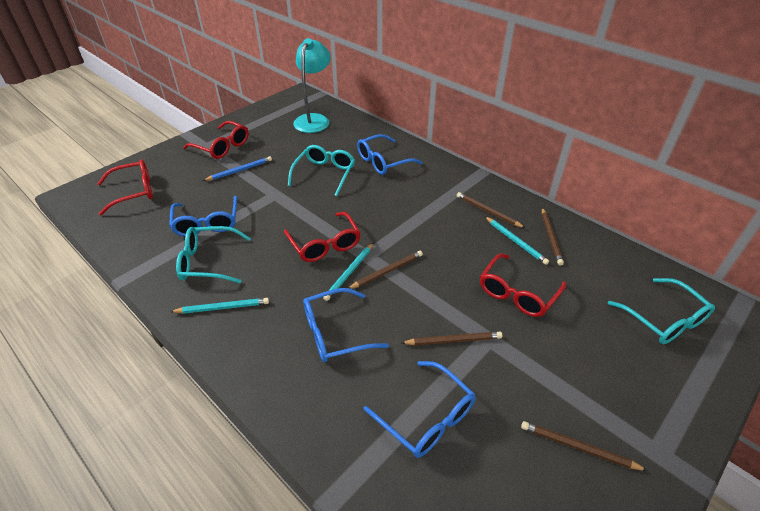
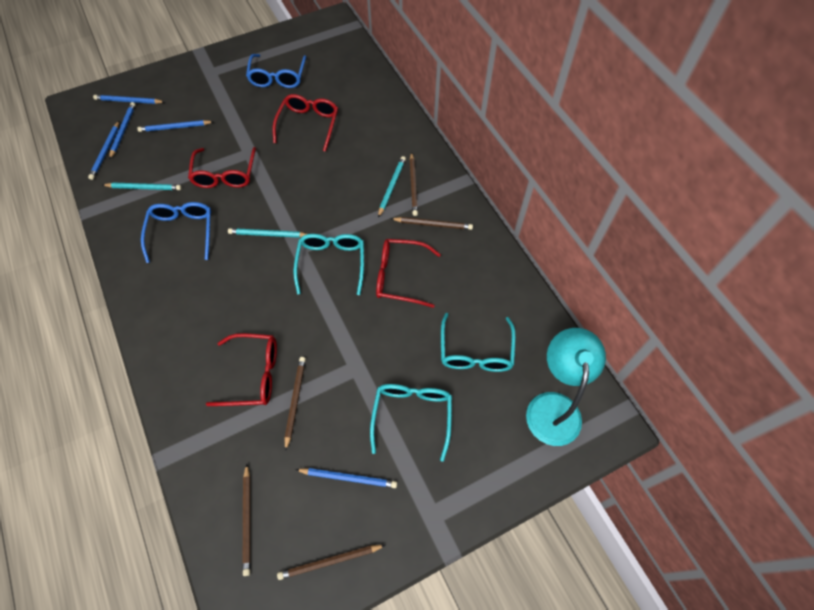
blue glasses: 4 -> 2
blue pencil: 1 -> 5

